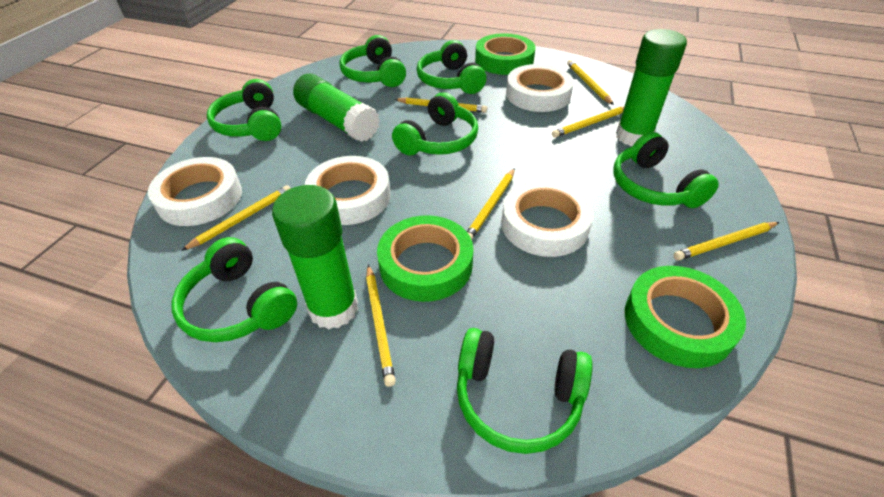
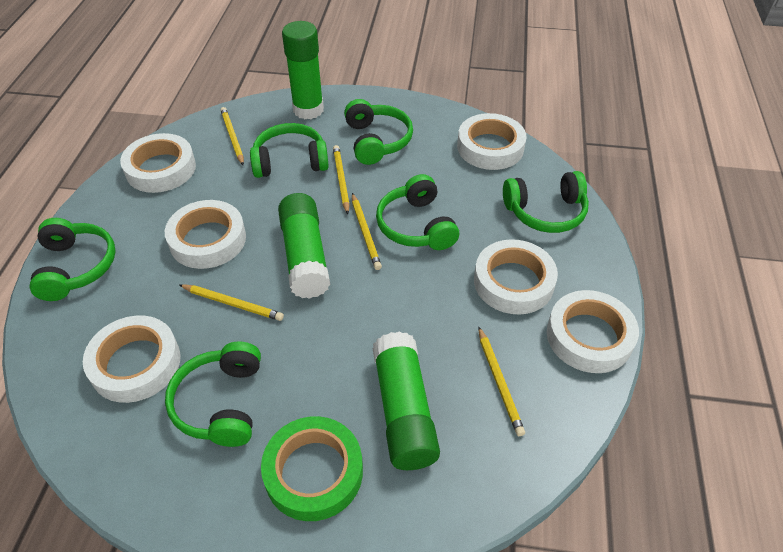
green headphones: 7 -> 6
green tape: 3 -> 1
white tape: 4 -> 6
yellow pencil: 7 -> 5

